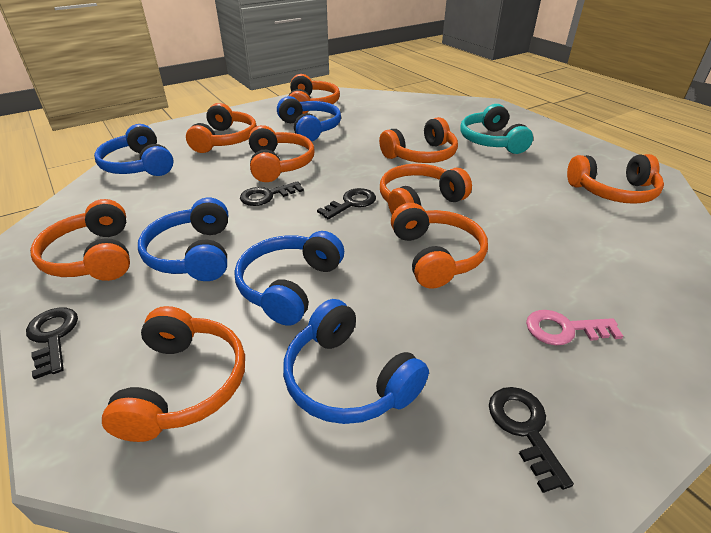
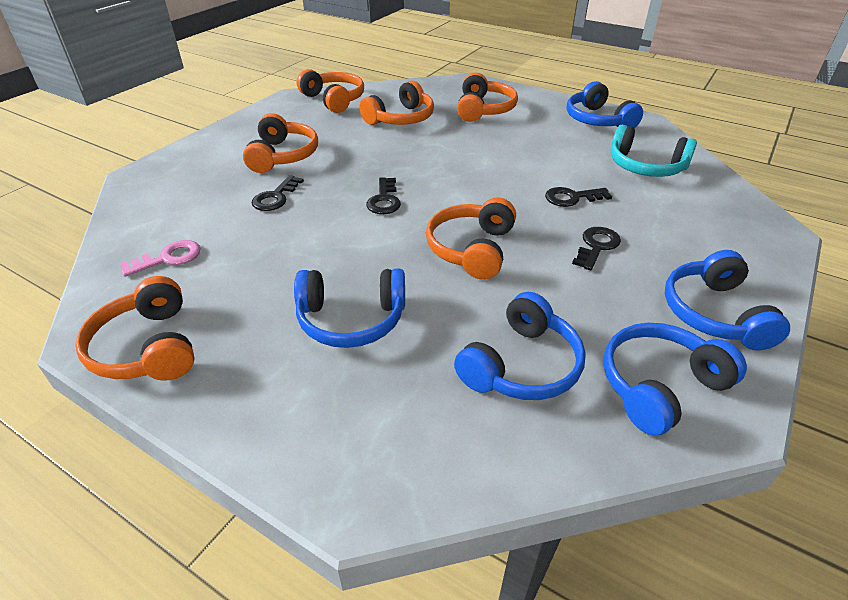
orange headphones: 9 -> 6

